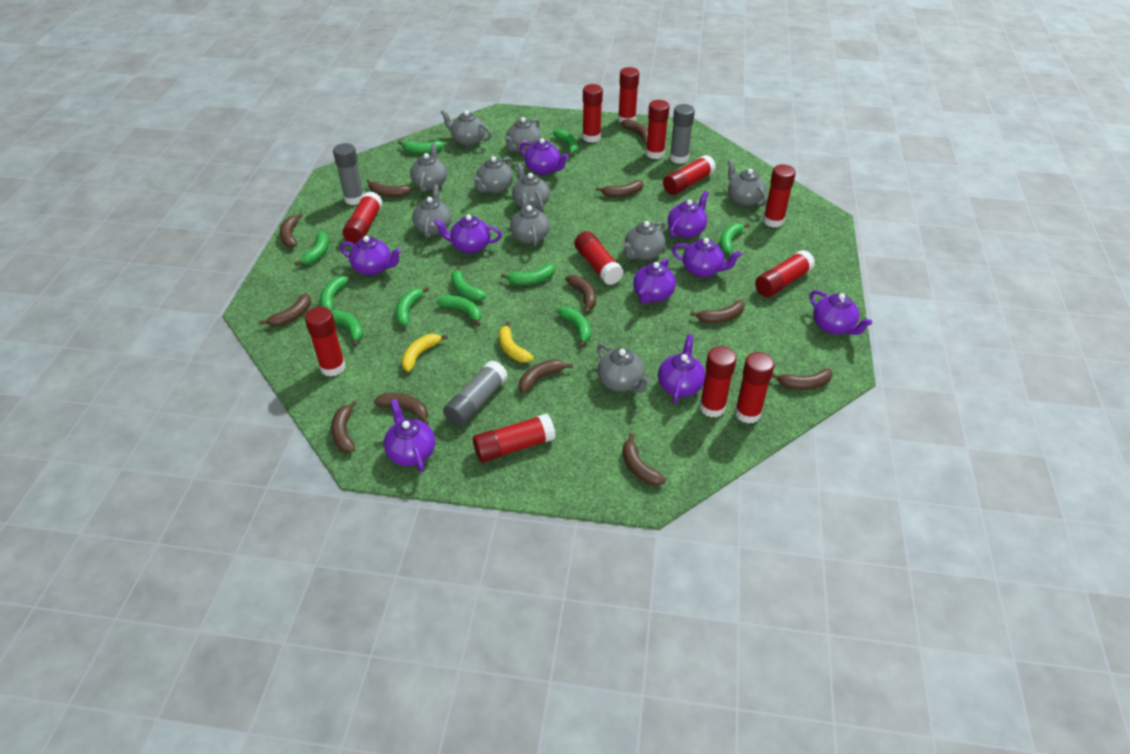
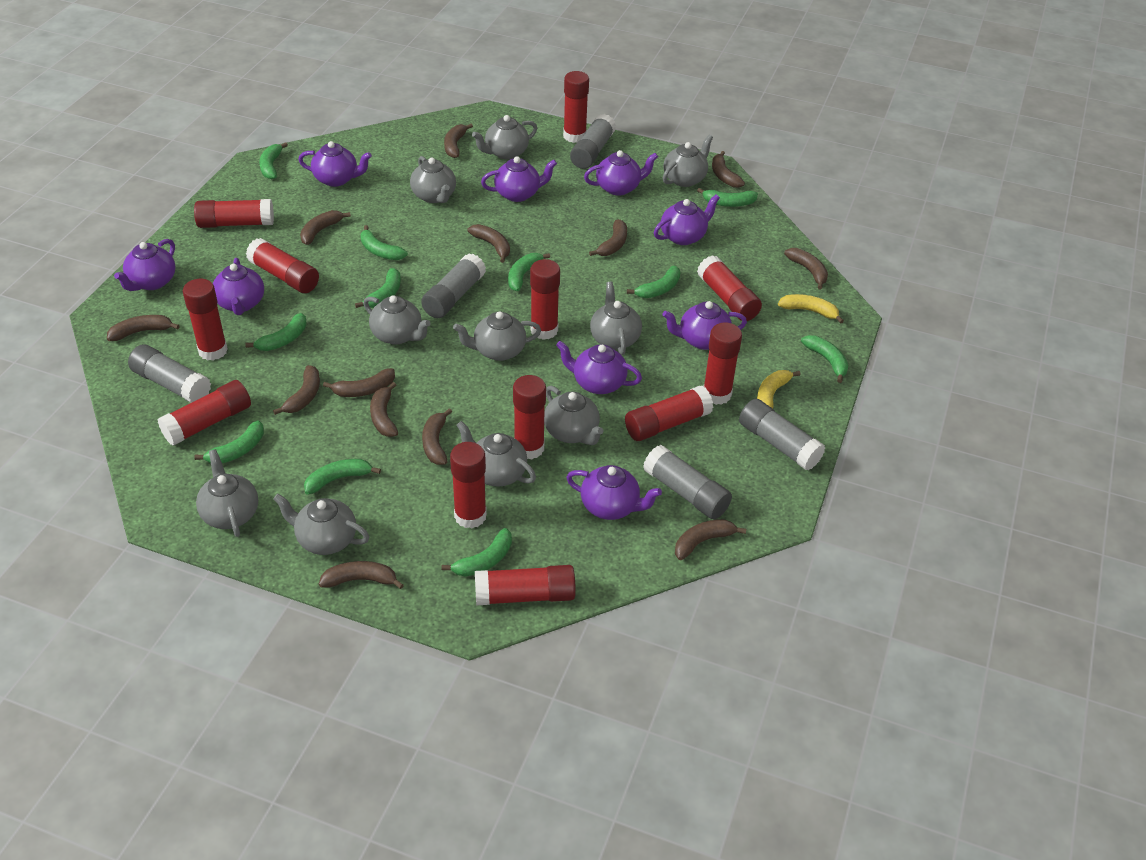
brown banana: 12 -> 13
grey glue stick: 3 -> 5

